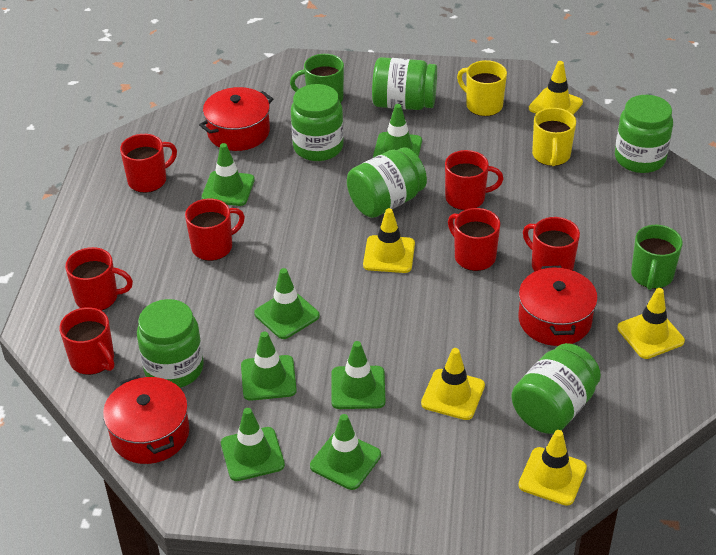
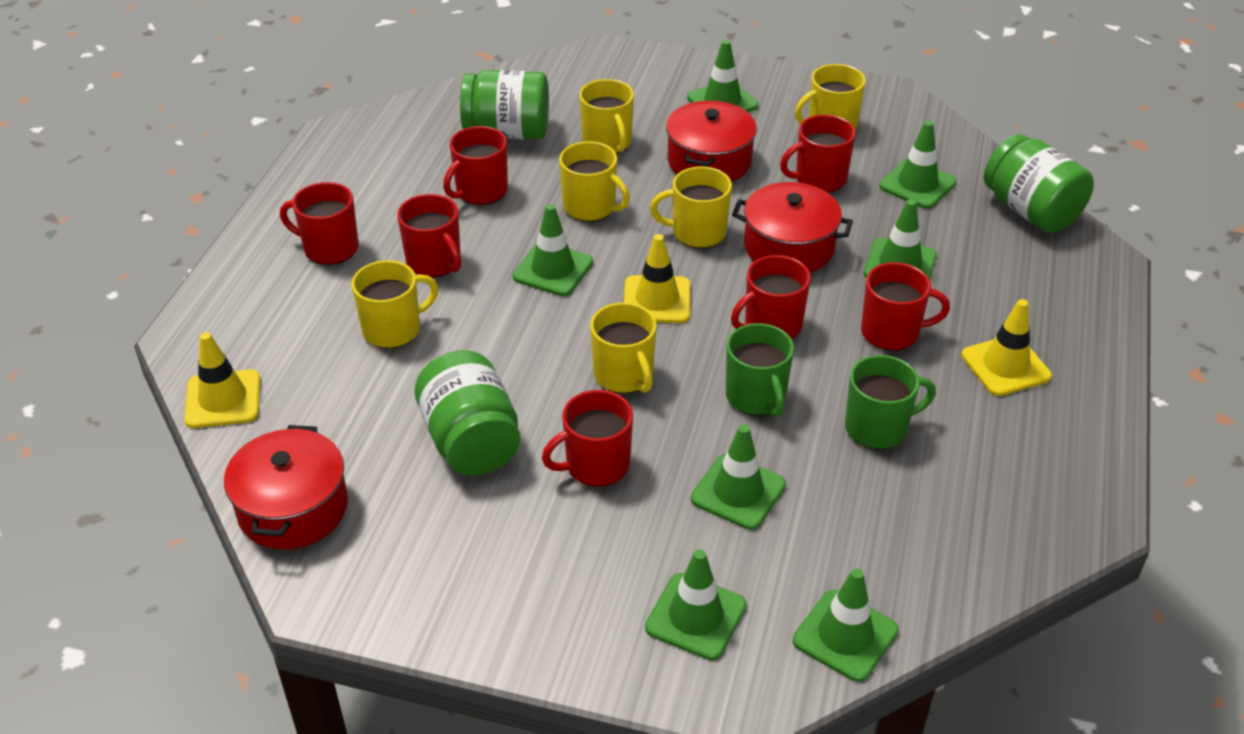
green jar: 6 -> 3
yellow mug: 2 -> 6
yellow traffic cone: 5 -> 3

